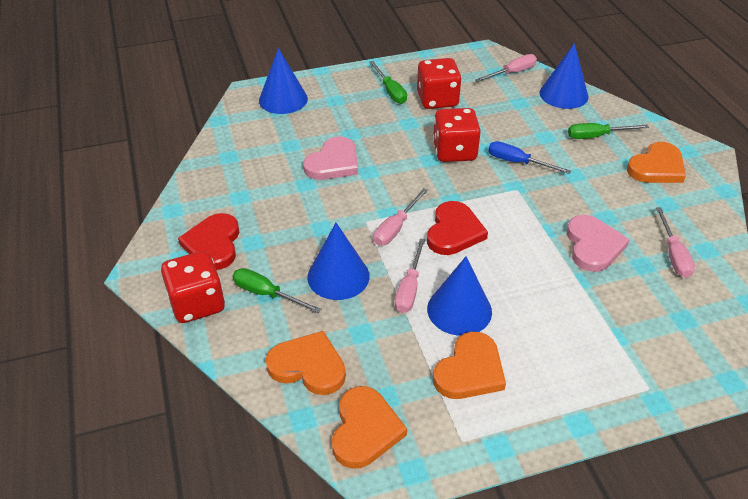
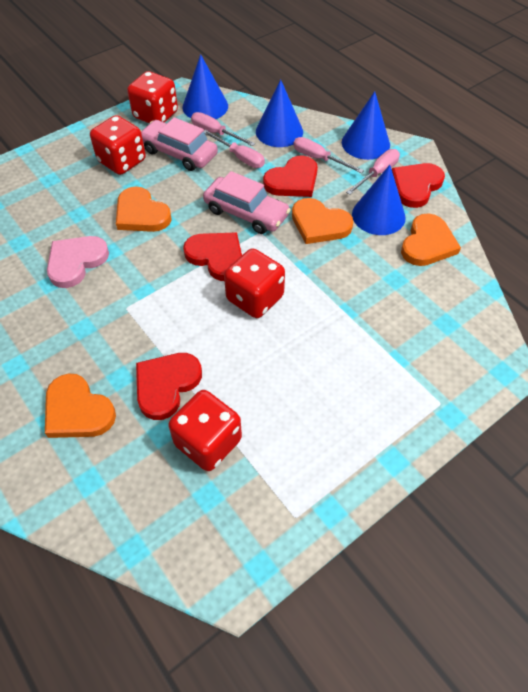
blue screwdriver: 1 -> 0
green screwdriver: 3 -> 0
pink car: 0 -> 2
pink heart: 2 -> 1
red dice: 3 -> 4
red heart: 2 -> 4

